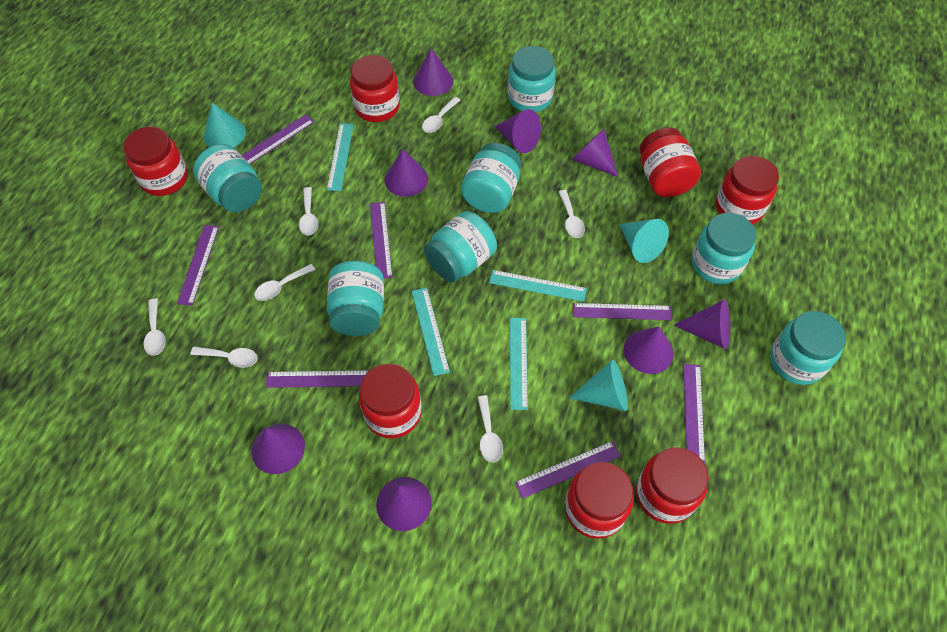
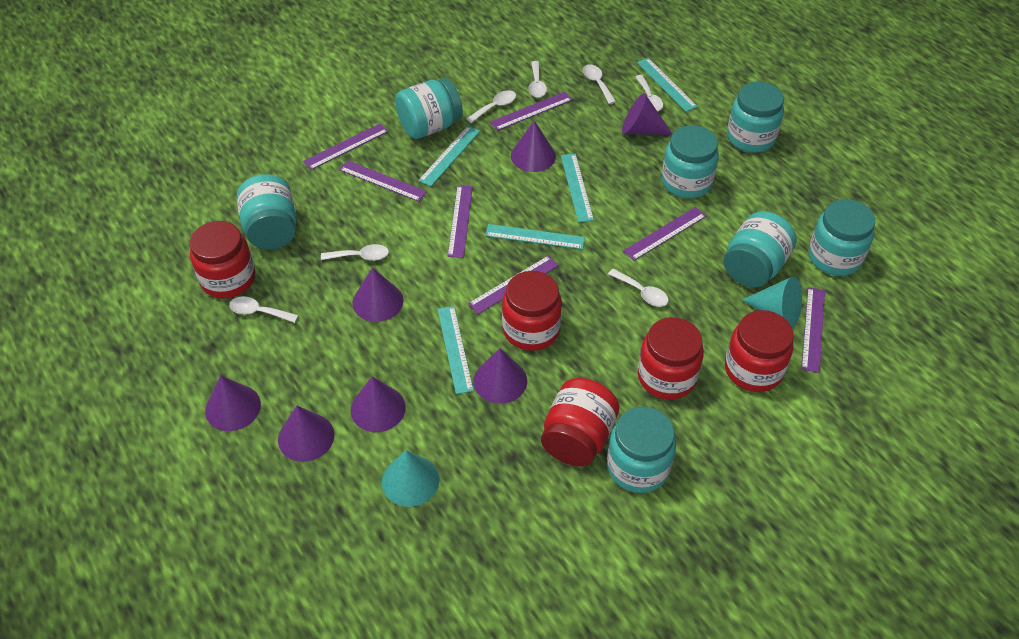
purple cone: 8 -> 7
red jar: 7 -> 5
turquoise cone: 3 -> 2
turquoise ruler: 4 -> 5

